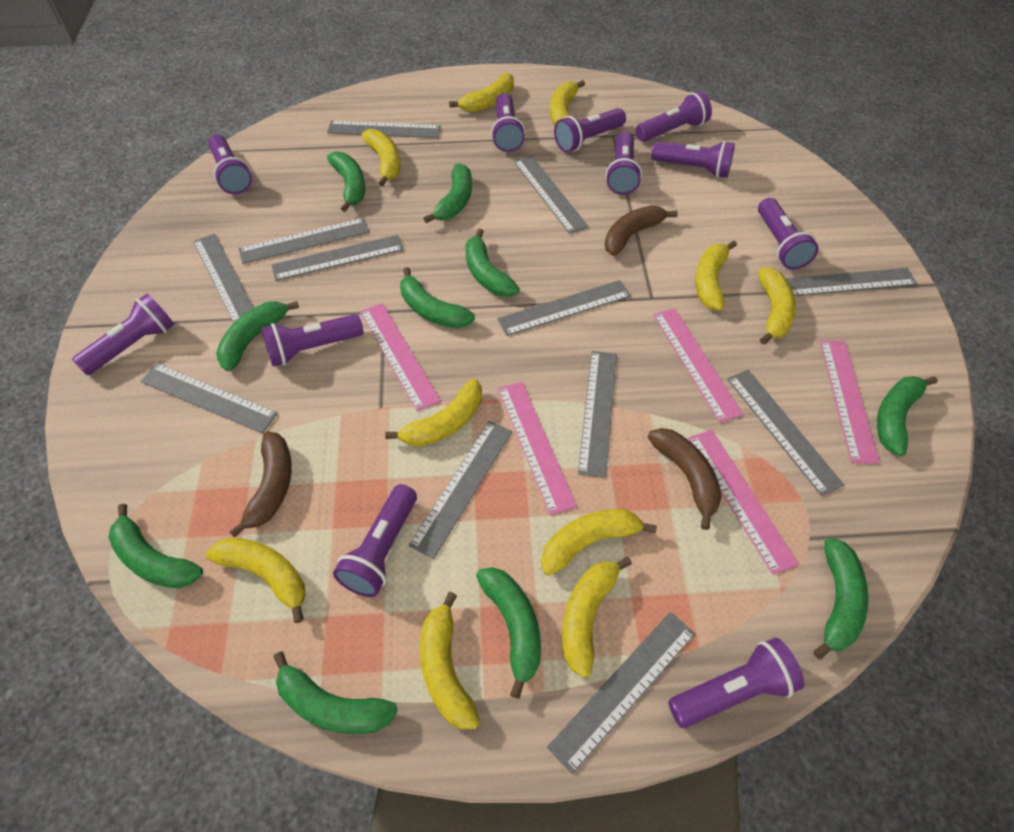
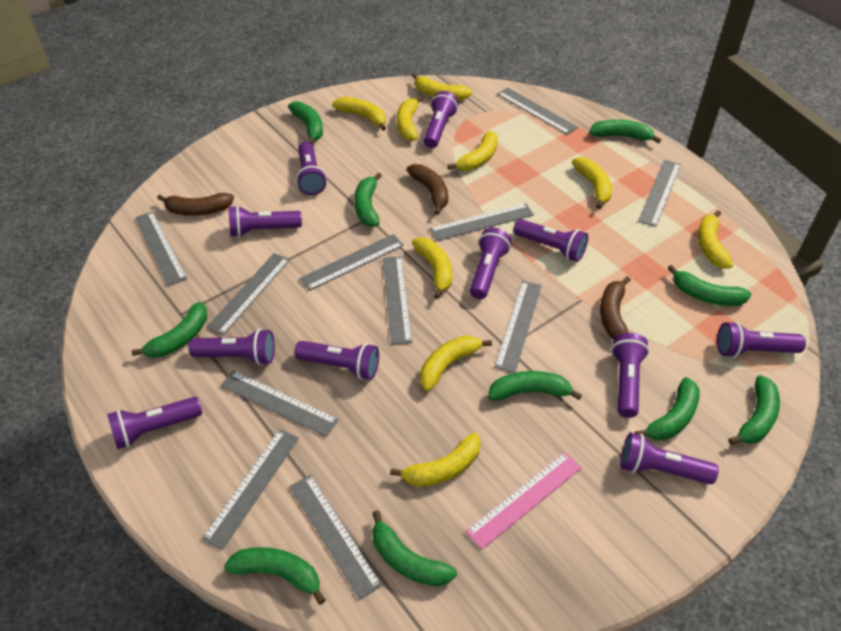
grey ruler: 12 -> 11
pink ruler: 5 -> 1
yellow banana: 10 -> 9

